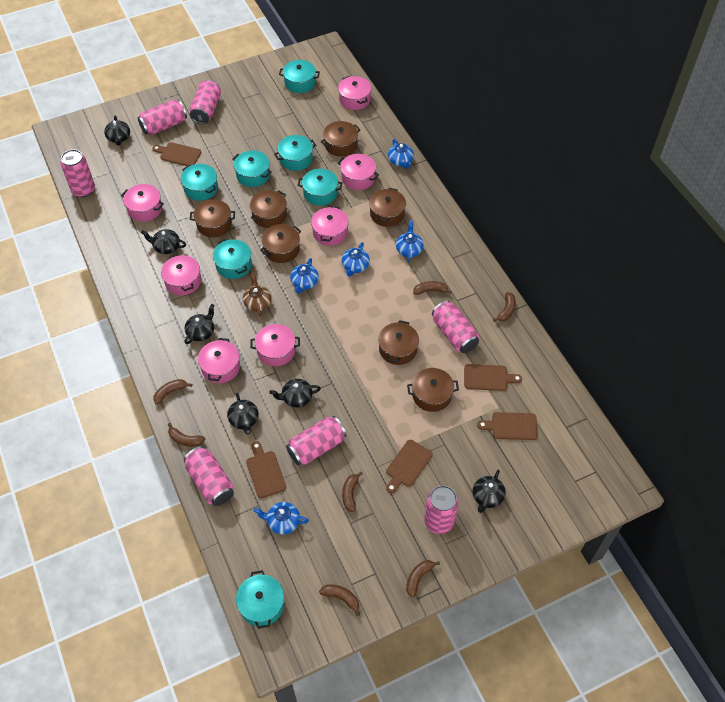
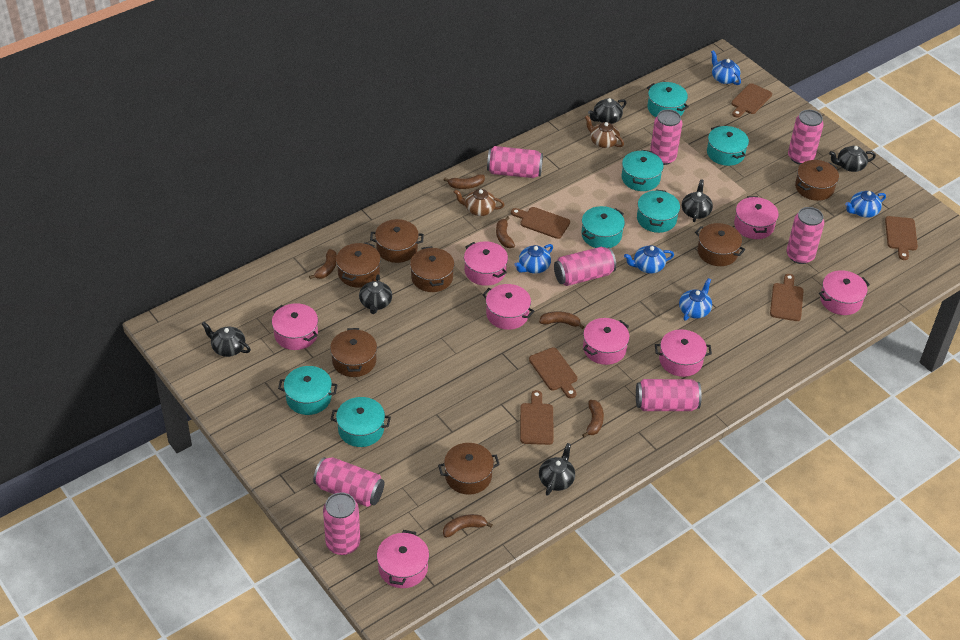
brown banana: 7 -> 6
brown cutting board: 5 -> 6
brown teapot: 1 -> 2
pink can: 7 -> 8
pink pot: 7 -> 8

